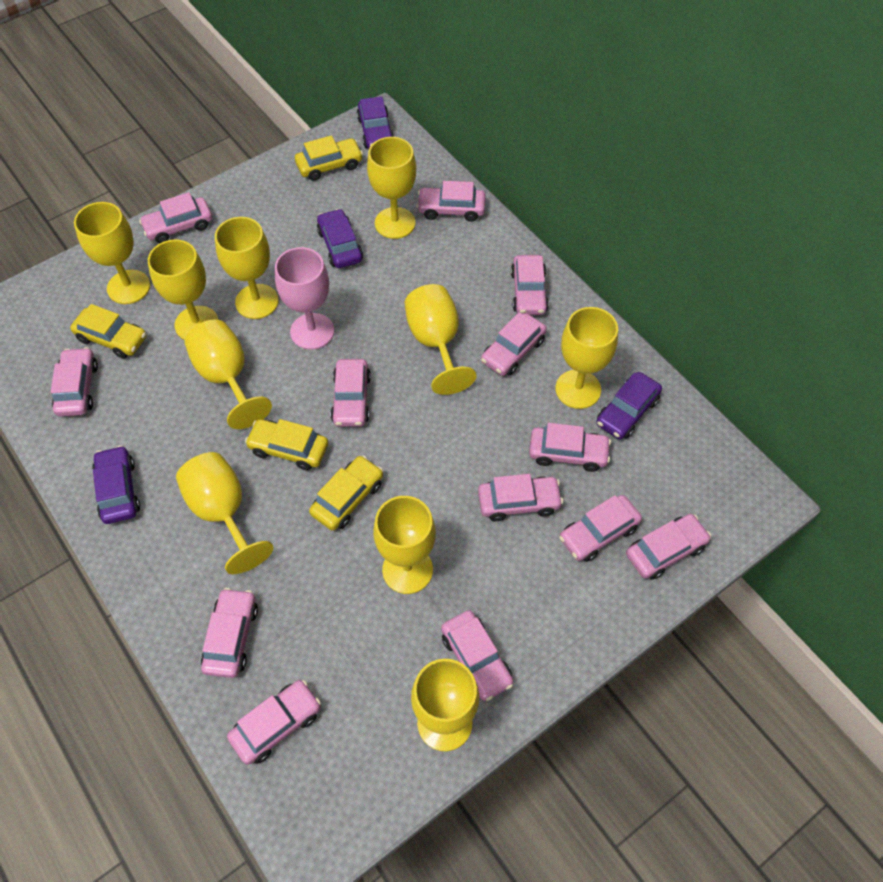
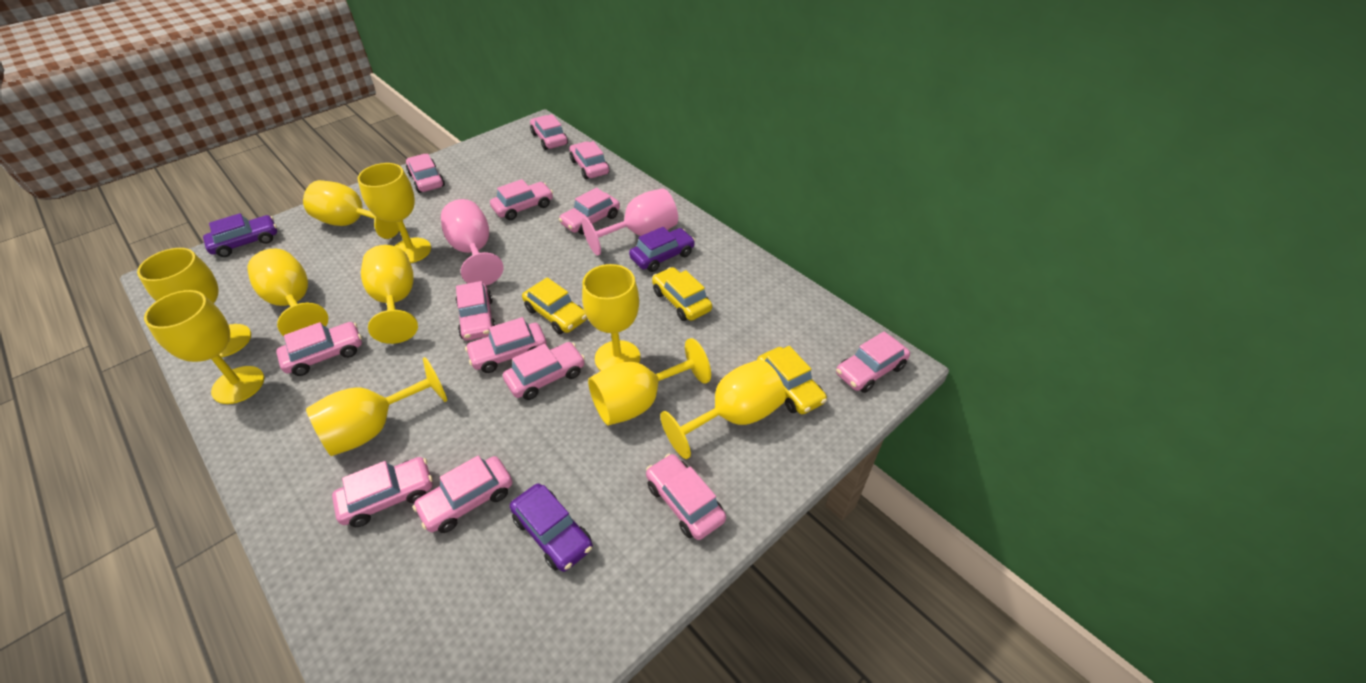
pink goblet: 1 -> 2
purple car: 4 -> 3
yellow car: 4 -> 3

